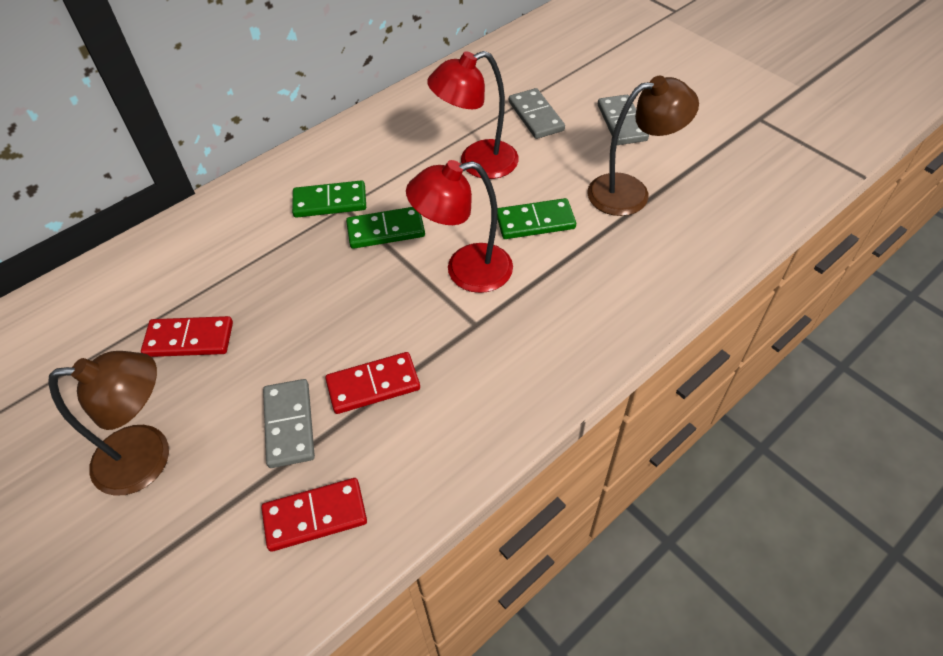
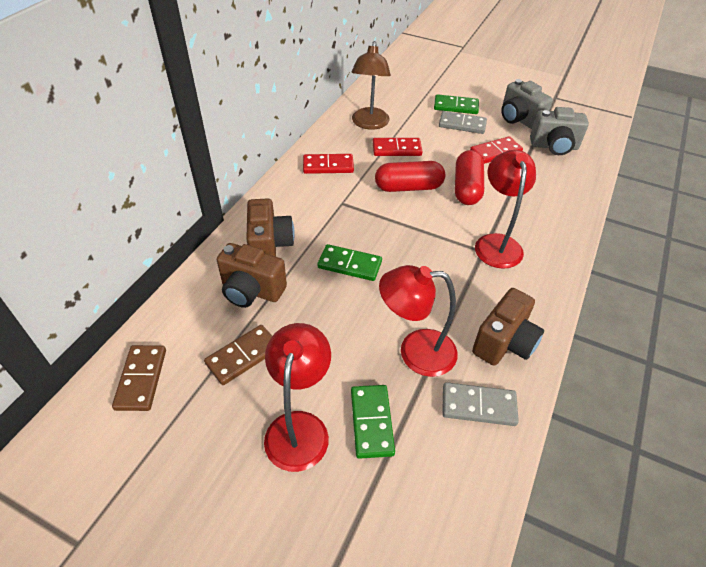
brown camera: 0 -> 3
brown domino: 0 -> 2
brown lamp: 2 -> 1
grey camera: 0 -> 2
grey domino: 3 -> 2
red capsule: 0 -> 2
red lamp: 2 -> 3

